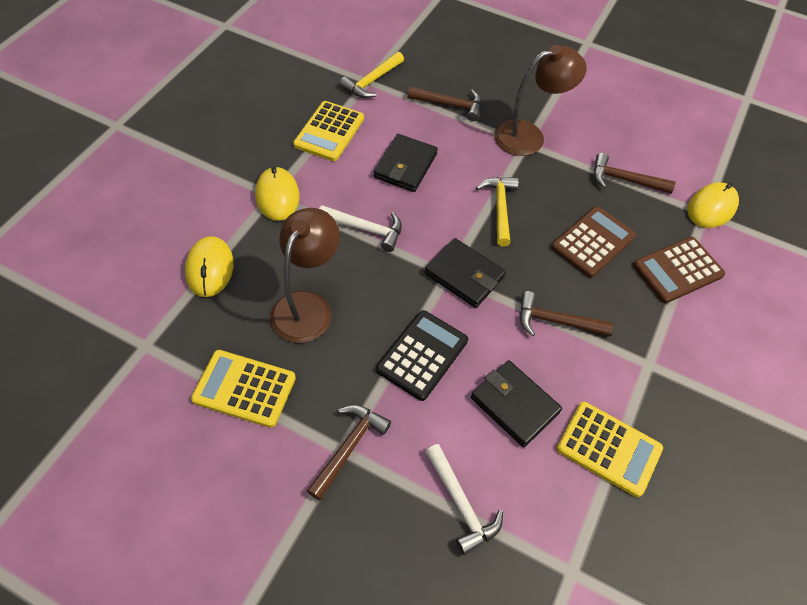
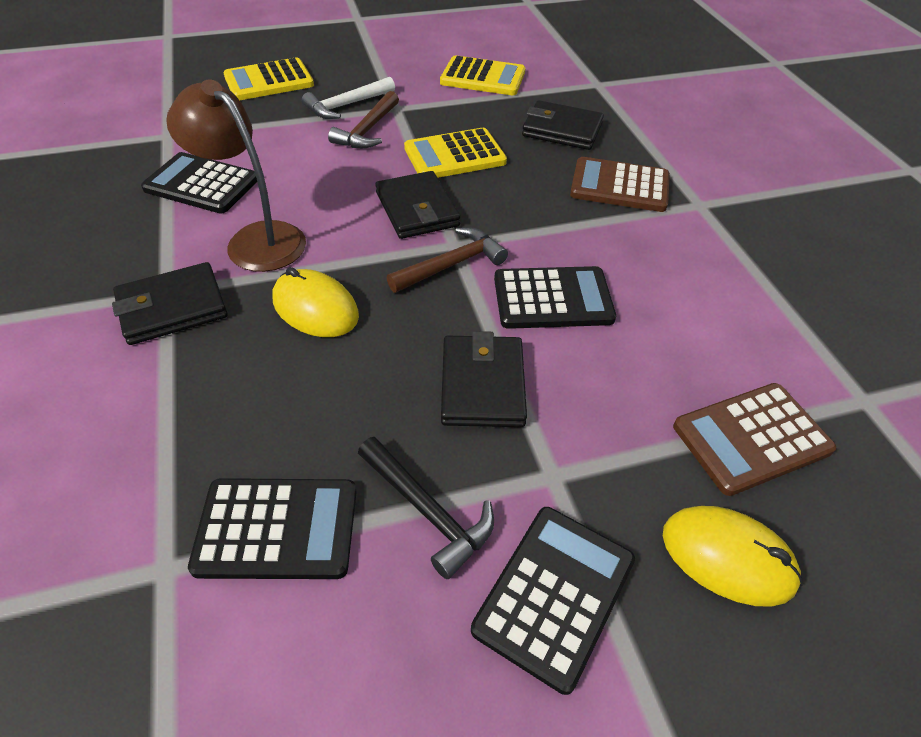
black calculator: 1 -> 4
black hammer: 0 -> 1
black wallet: 3 -> 4
brown hammer: 4 -> 2
brown lamp: 2 -> 1
white hammer: 2 -> 1
yellow hammer: 2 -> 0
yellow mouse: 3 -> 2

